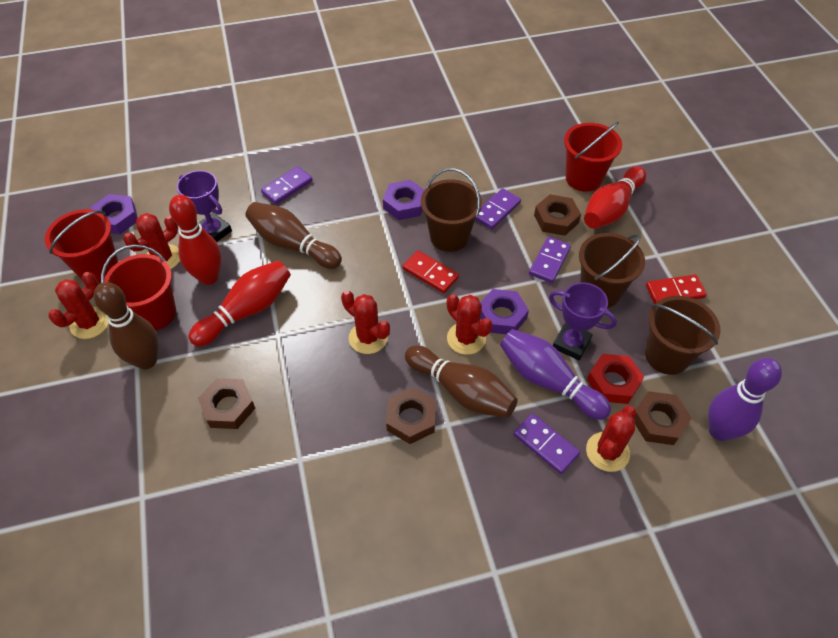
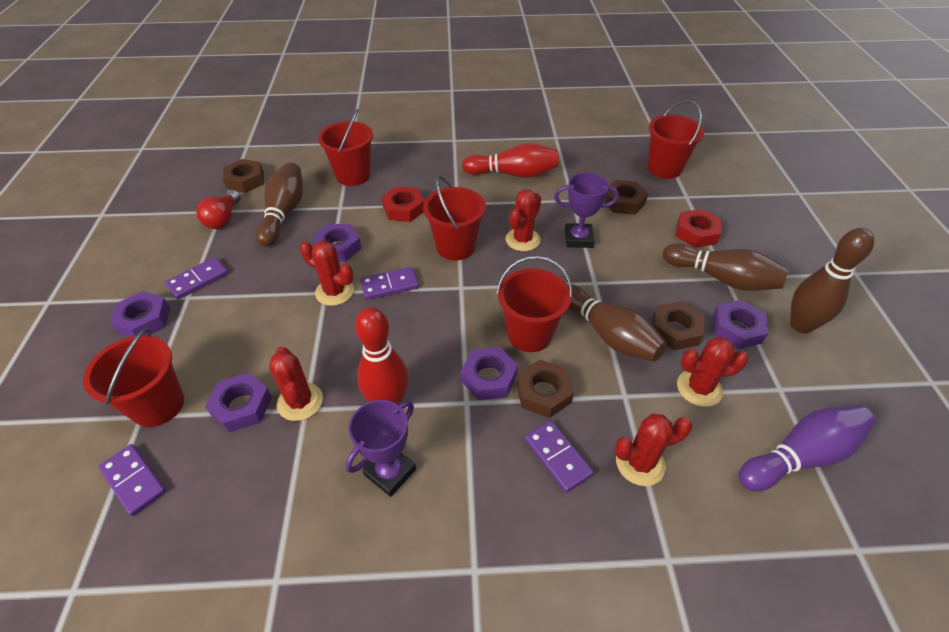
brown bowling pin: 3 -> 4
brown bucket: 3 -> 0
purple bowling pin: 2 -> 1
purple nut: 3 -> 5
red bowling pin: 3 -> 2
red bucket: 3 -> 5
red domino: 2 -> 0
red light bulb: 0 -> 1
red nut: 1 -> 2

